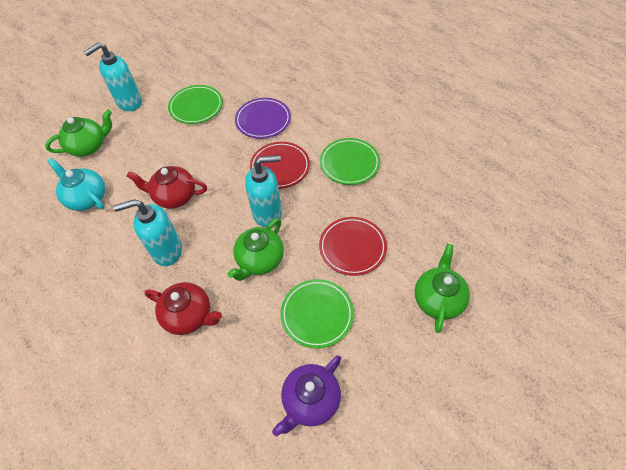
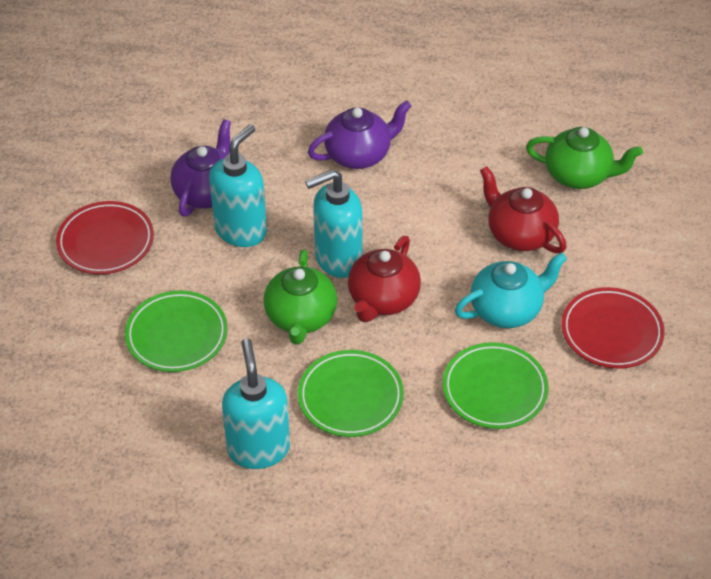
green teapot: 3 -> 2
purple plate: 1 -> 0
purple teapot: 1 -> 2

